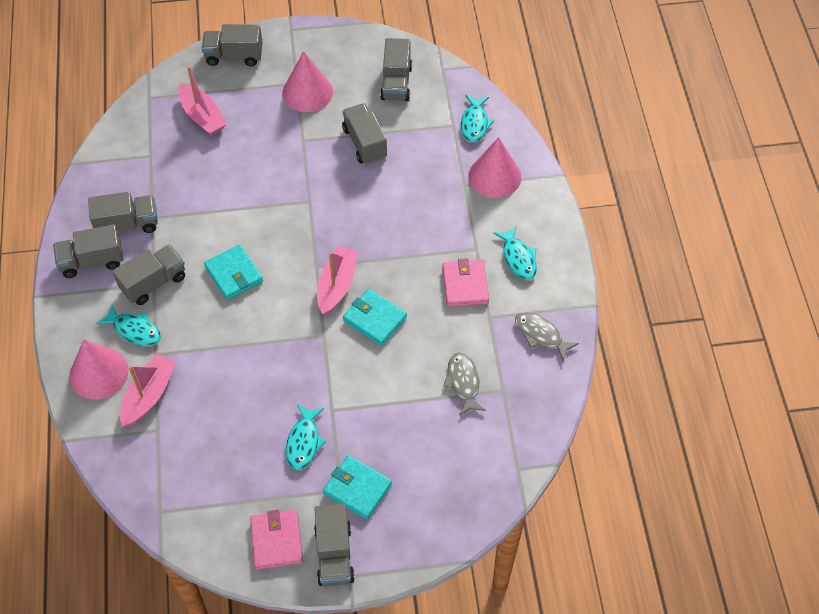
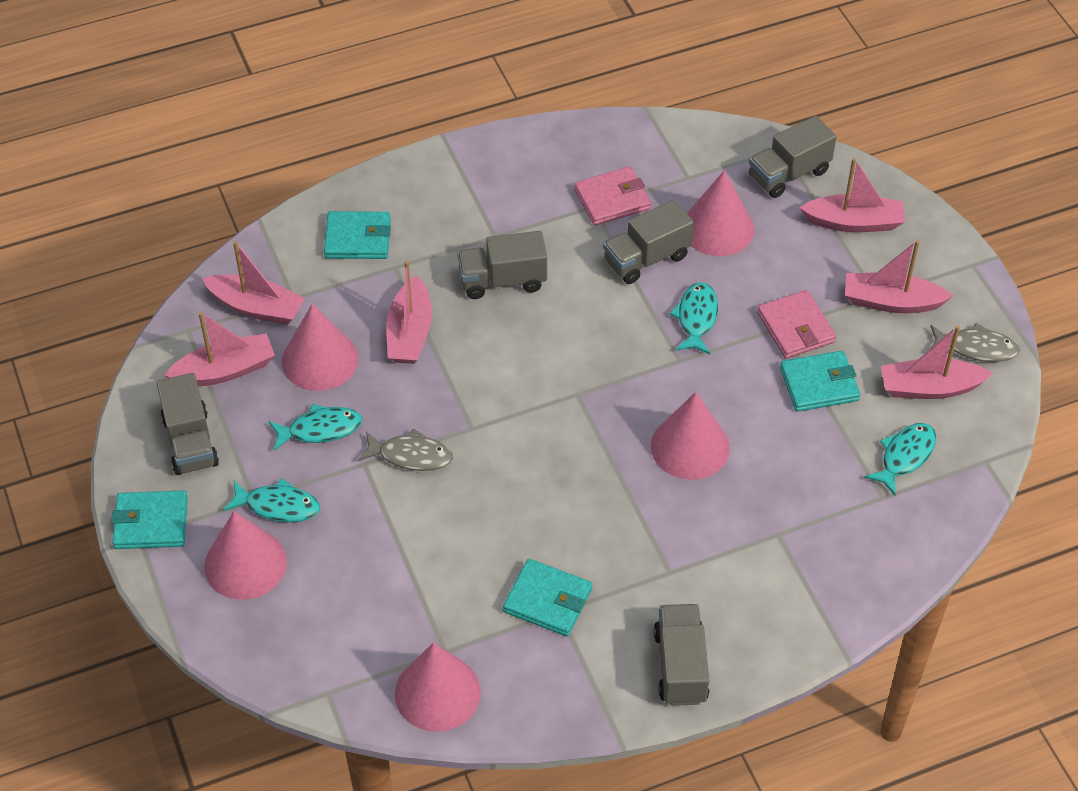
grey truck: 7 -> 5
pink boat: 3 -> 6
pink cone: 3 -> 5
turquoise wallet: 3 -> 4

